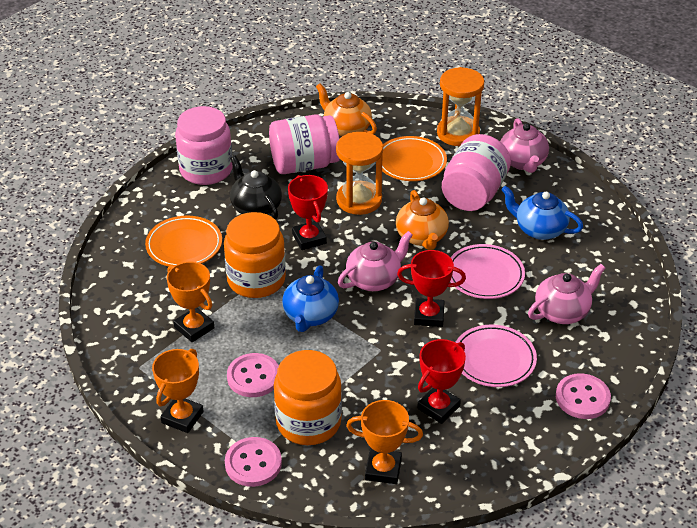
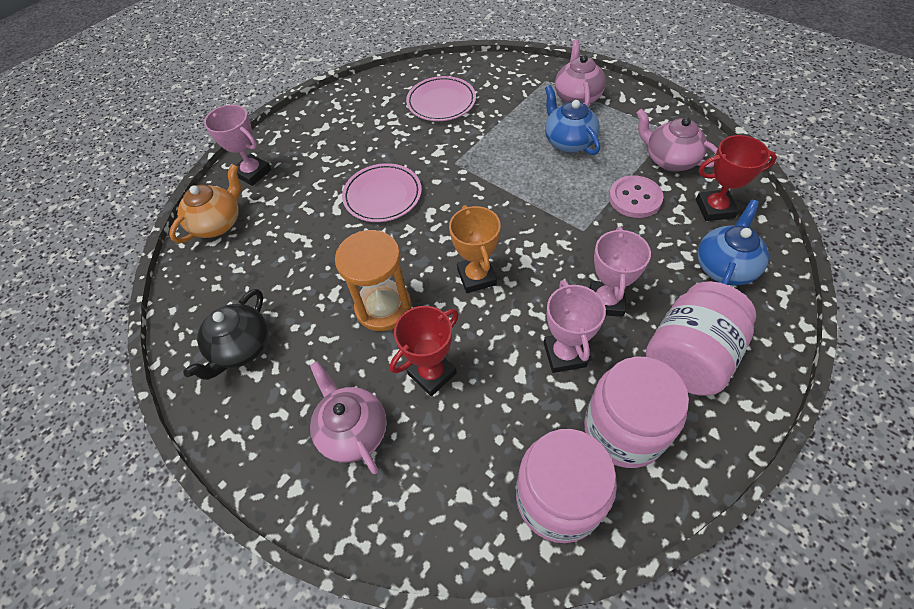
orange hourglass: 2 -> 1
orange jar: 2 -> 0
orange plate: 2 -> 0
orange teapot: 2 -> 1
orange trophy: 3 -> 1
pink button: 3 -> 1
pink trophy: 0 -> 3
red trophy: 3 -> 2

